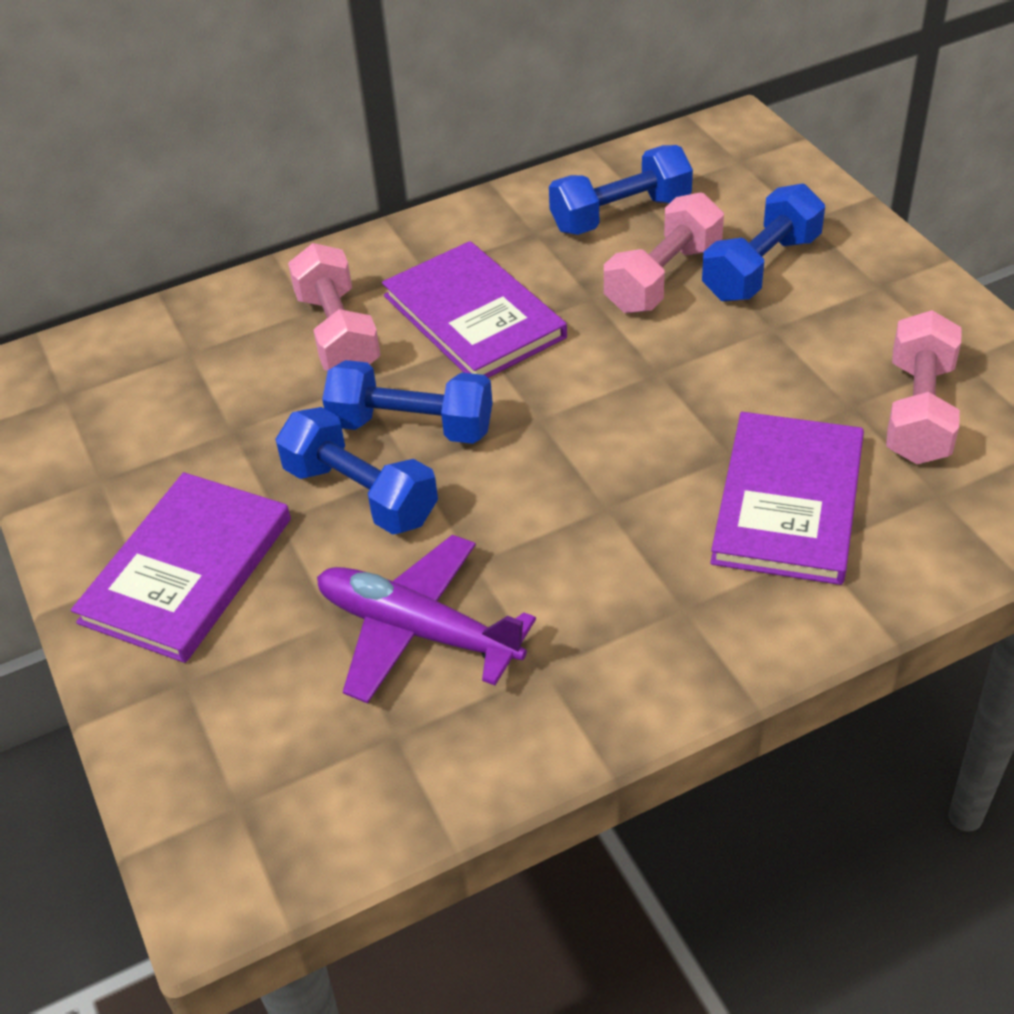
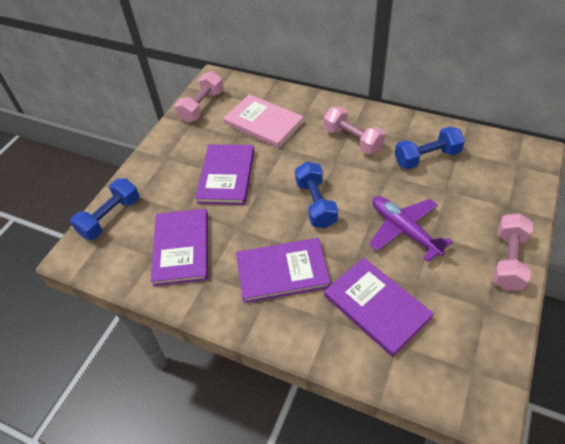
blue dumbbell: 4 -> 3
pink book: 0 -> 1
purple book: 3 -> 4

